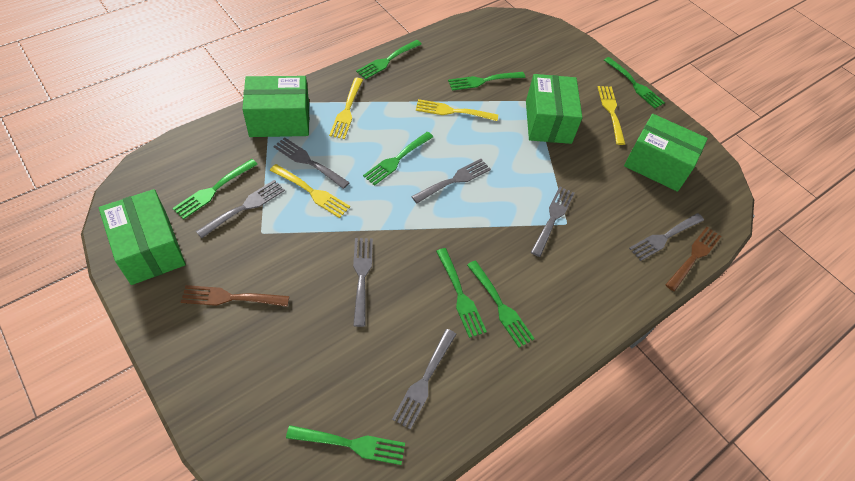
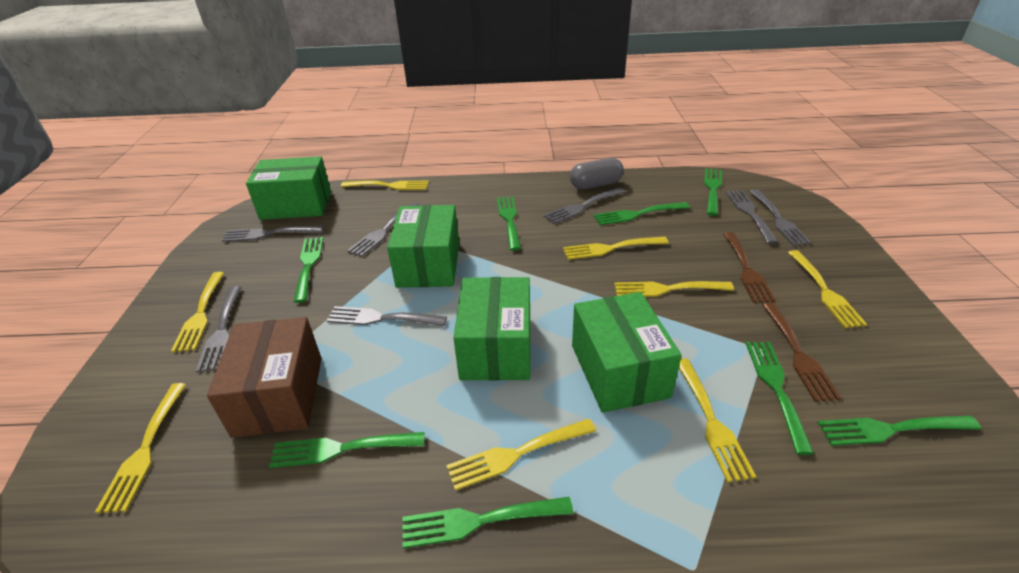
brown box: 0 -> 1
grey capsule: 0 -> 1
yellow fork: 4 -> 8

